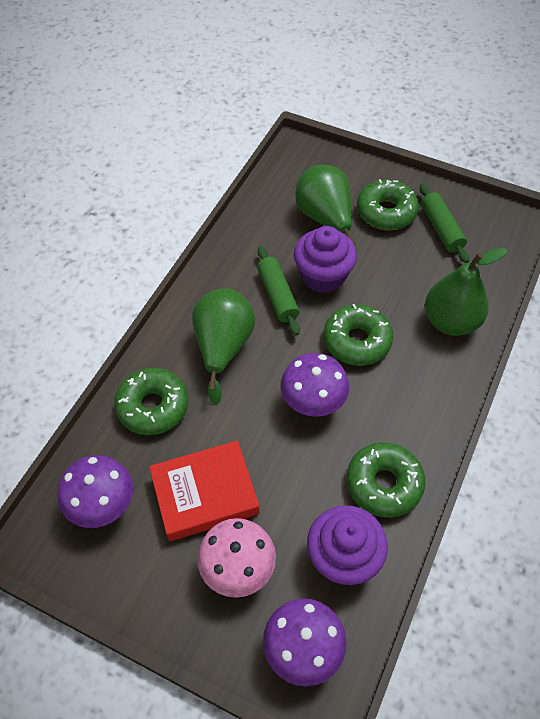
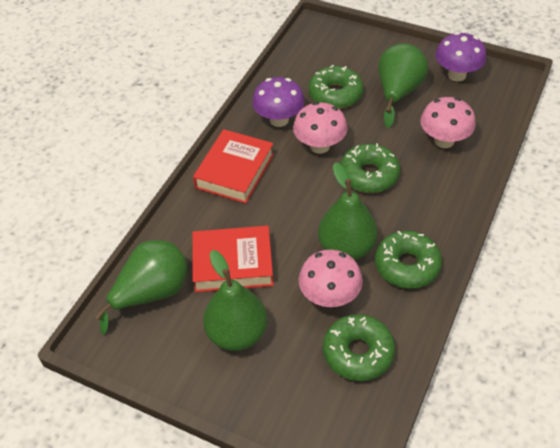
green pear: 3 -> 4
green rolling pin: 2 -> 0
pink mushroom: 1 -> 3
purple cupcake: 2 -> 0
purple mushroom: 3 -> 2
red book: 1 -> 2

